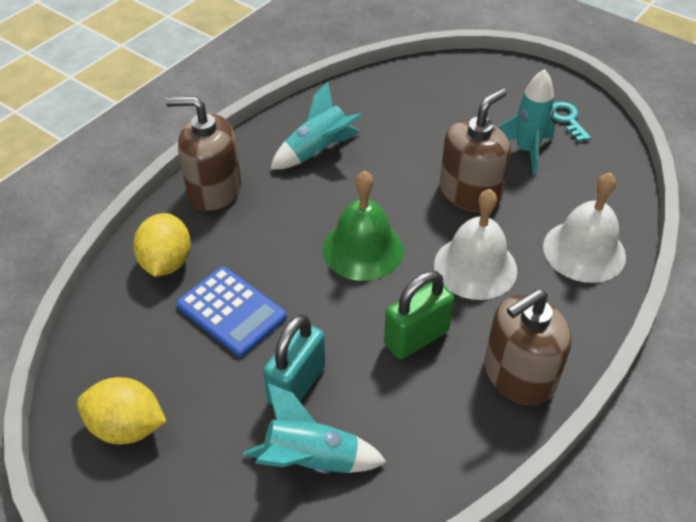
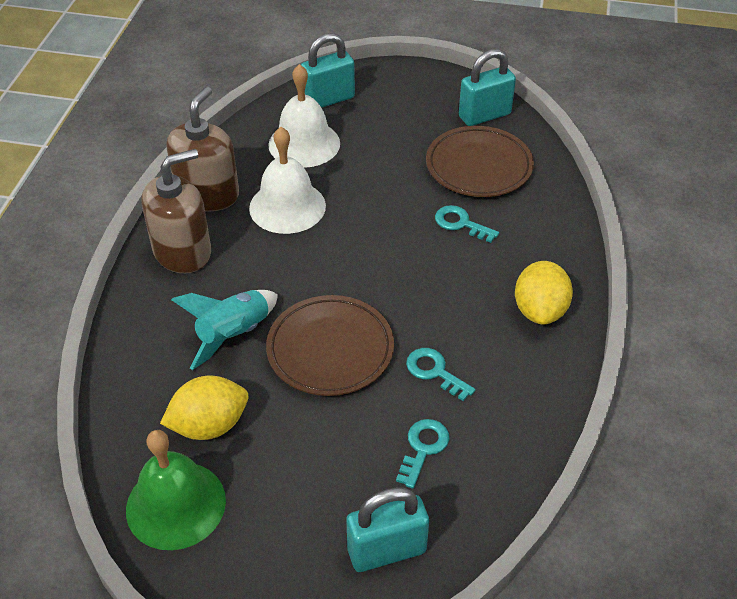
blue calculator: 1 -> 0
brown plate: 0 -> 2
brown soap dispenser: 3 -> 2
green padlock: 1 -> 0
turquoise key: 1 -> 3
turquoise padlock: 1 -> 3
turquoise rocket: 3 -> 1

